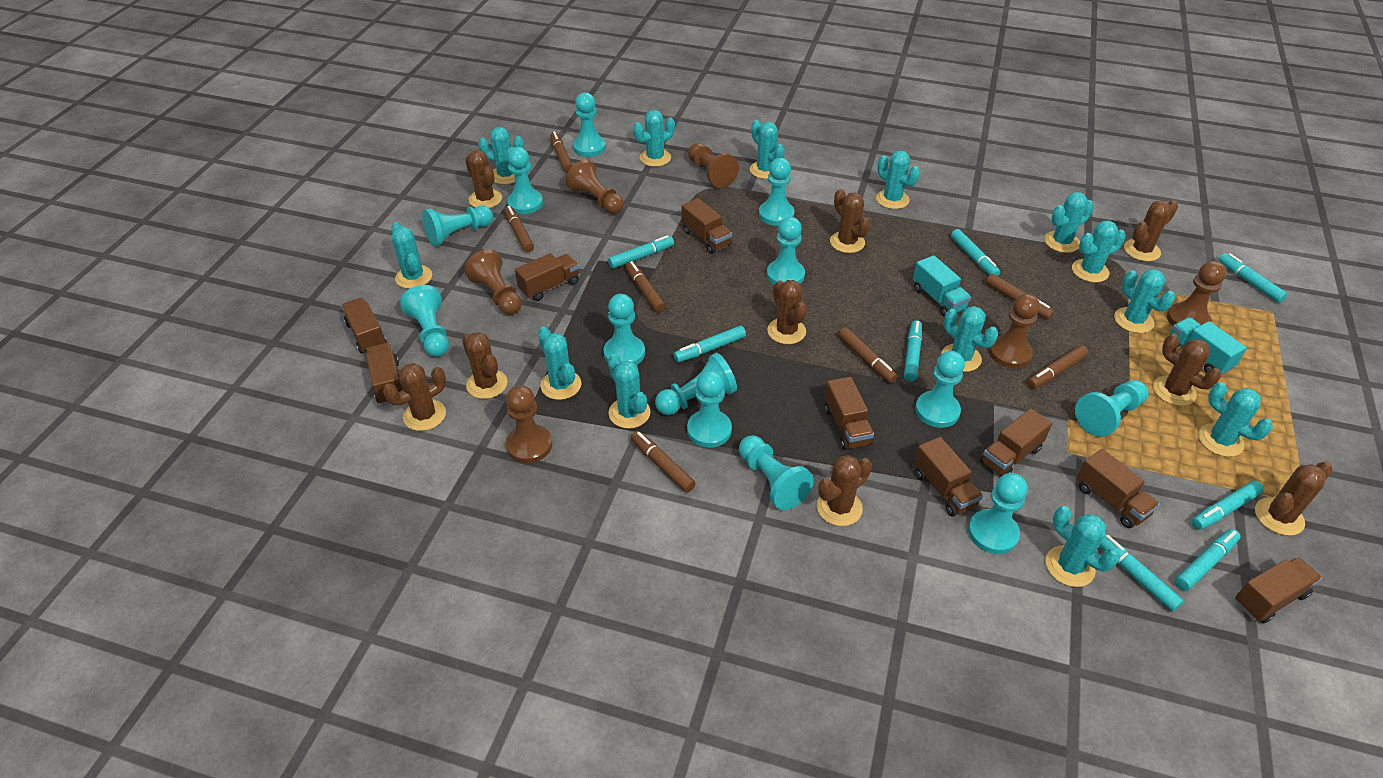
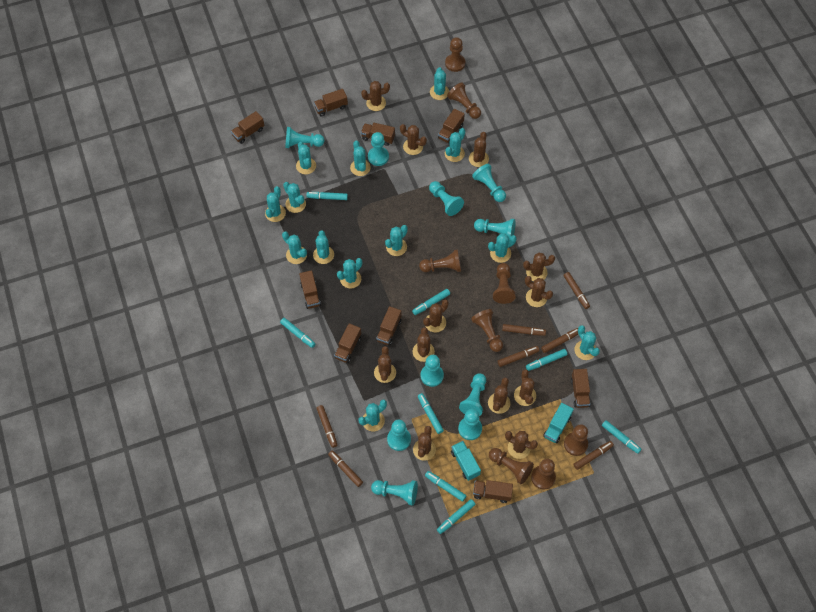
brown cactus: 9 -> 12
brown pawn: 6 -> 8
turquoise pawn: 13 -> 10

